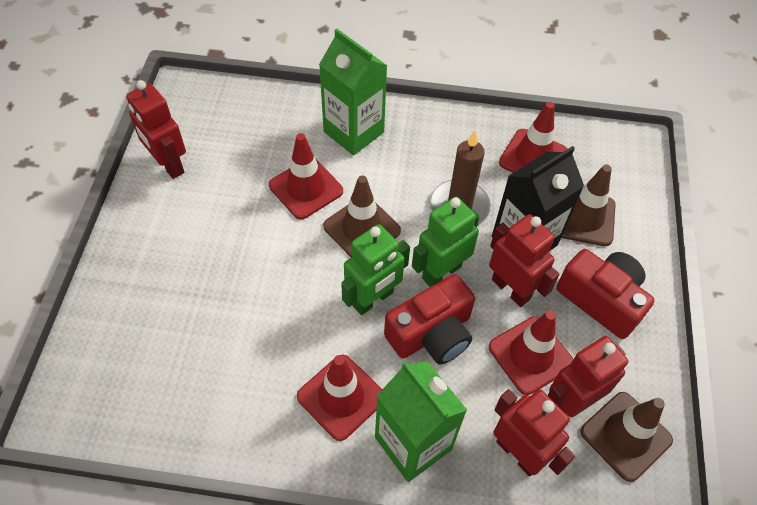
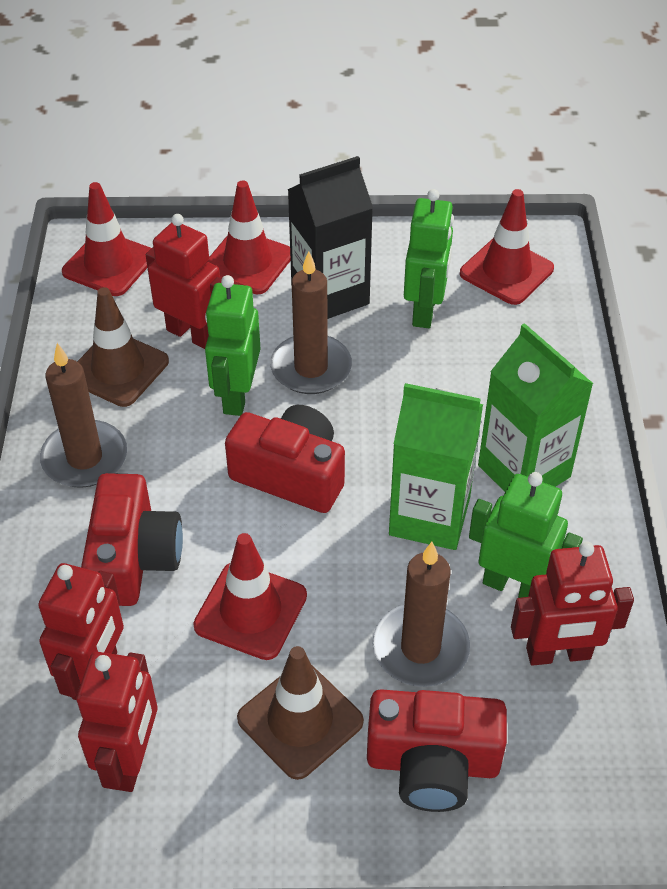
brown candle: 1 -> 3
brown traffic cone: 3 -> 2
green robot: 2 -> 3
red camera: 2 -> 3

